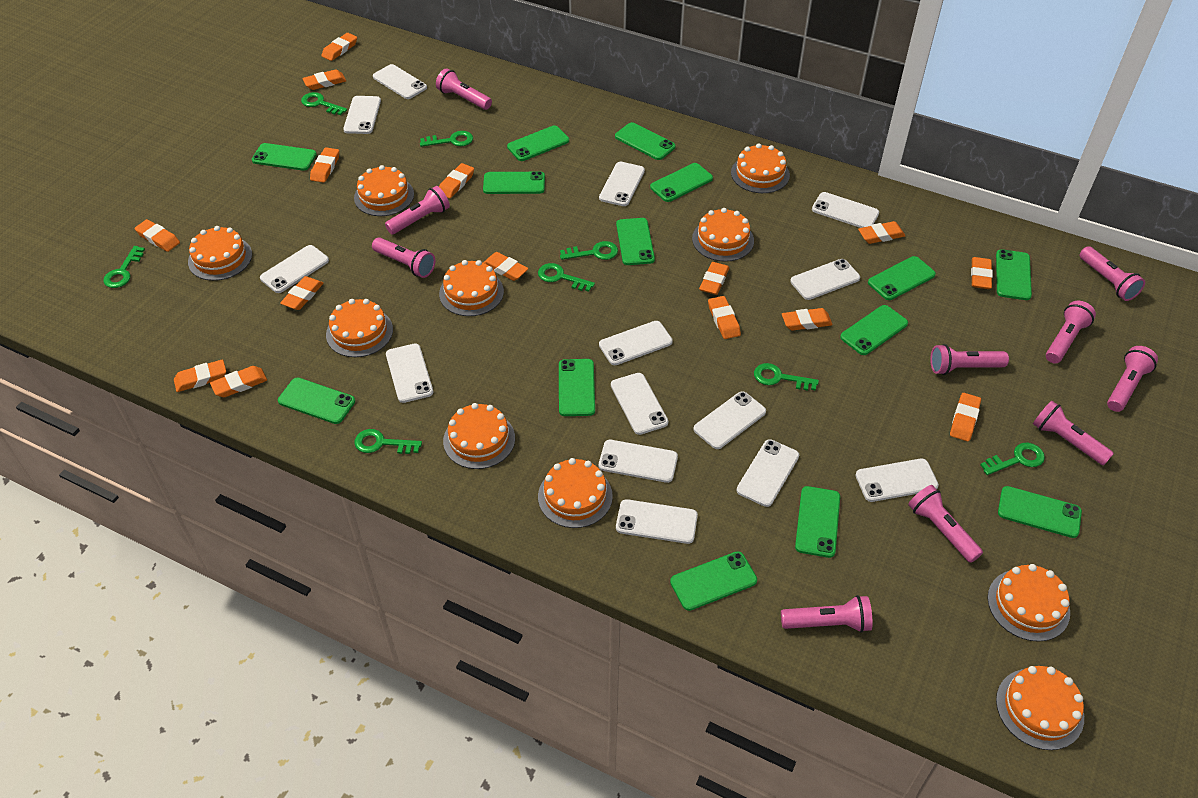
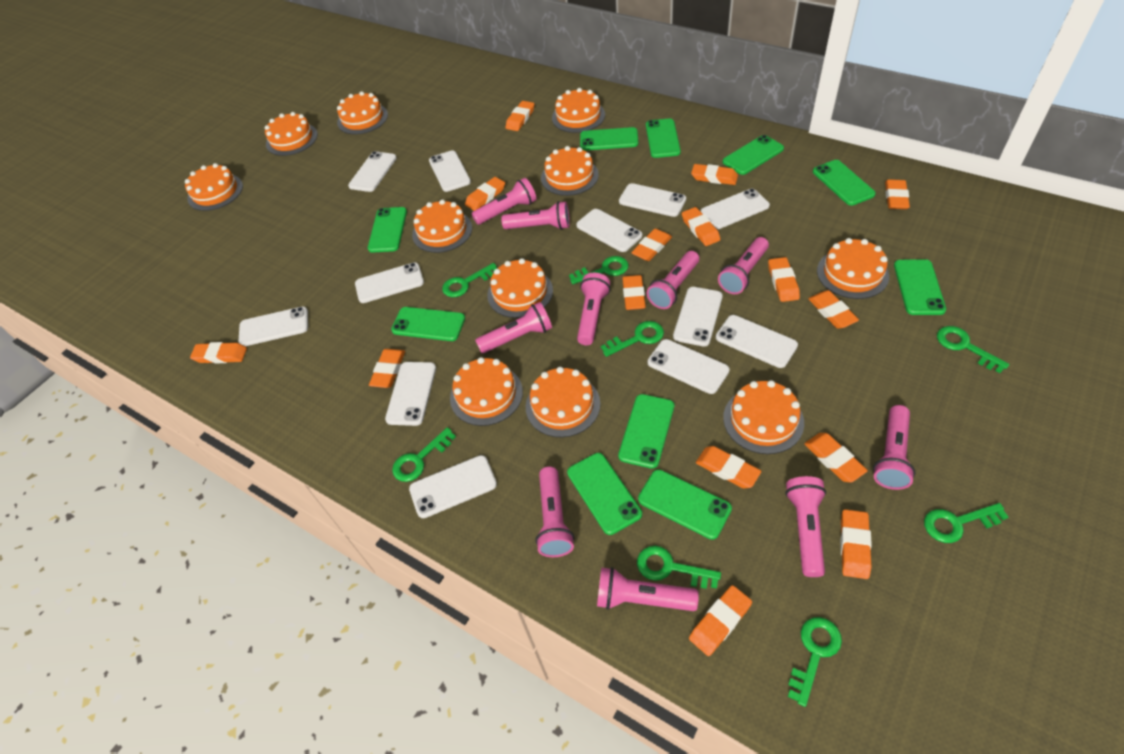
green phone: 14 -> 10
orange cake: 10 -> 11
white phone: 14 -> 12

